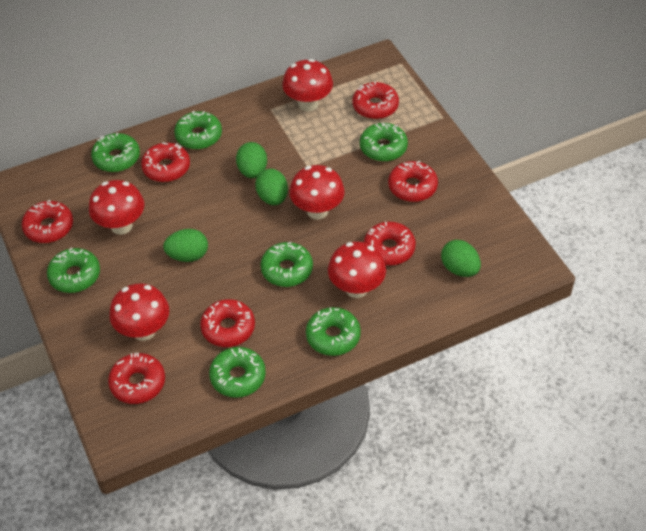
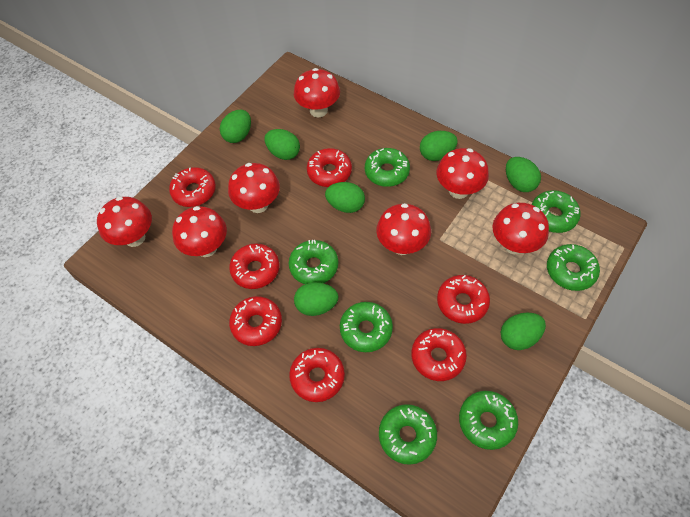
green egg: 4 -> 7
red mushroom: 5 -> 7

